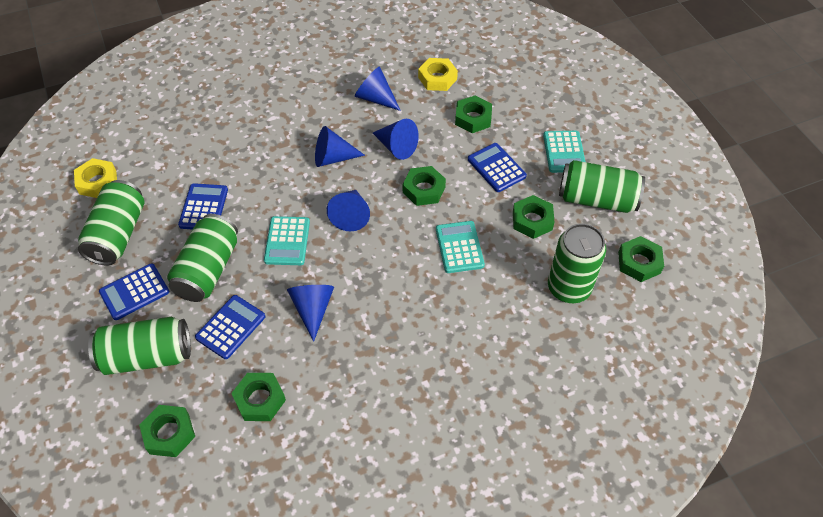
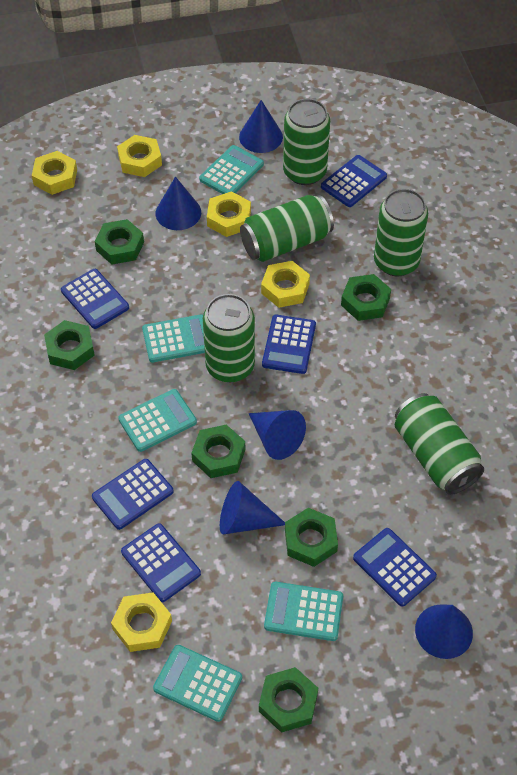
blue calculator: 4 -> 6
turquoise calculator: 3 -> 5
yellow nut: 2 -> 5

